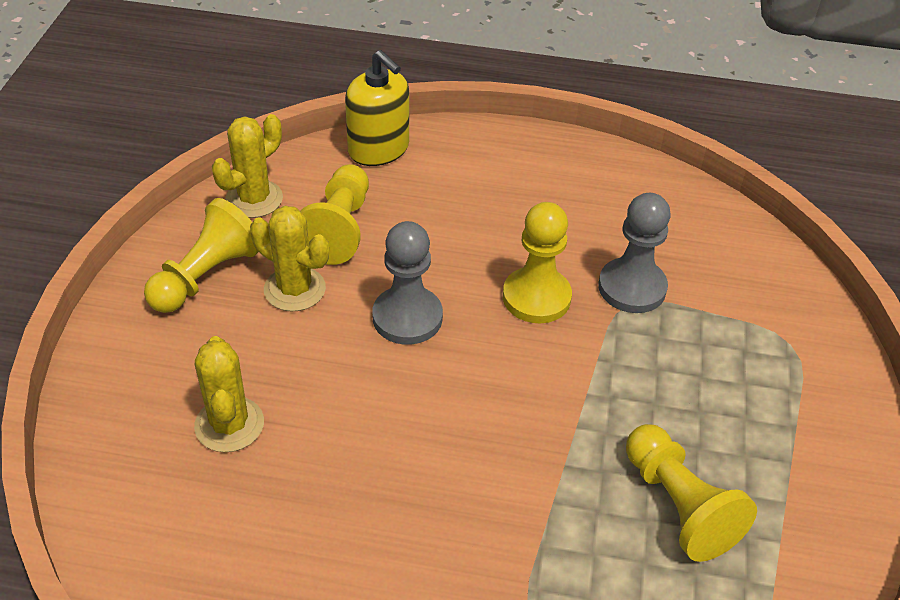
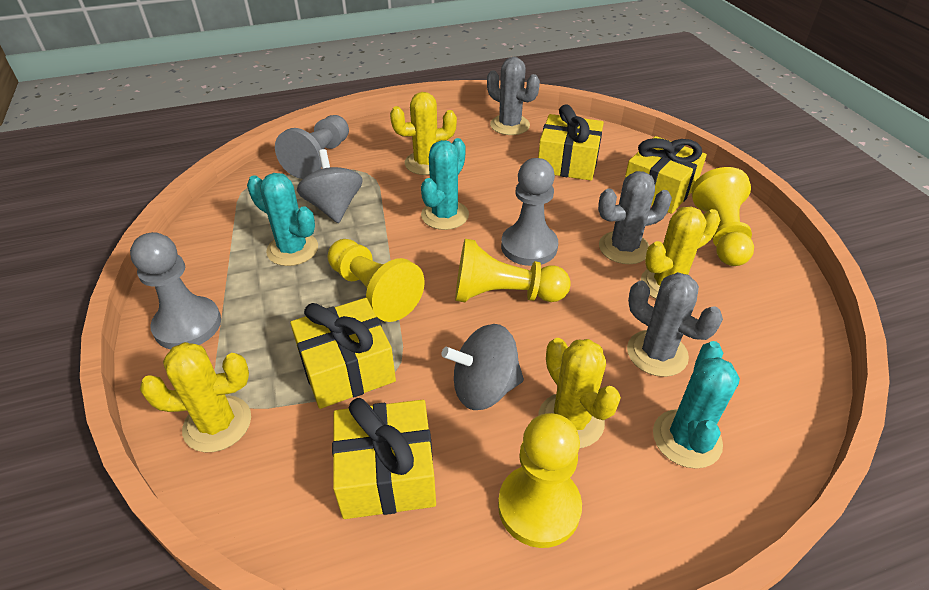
grey cactus: 0 -> 3
grey pawn: 2 -> 3
grey spinning top: 0 -> 2
turquoise cactus: 0 -> 3
yellow cactus: 3 -> 4
yellow gift: 0 -> 4
yellow soap dispenser: 1 -> 0

